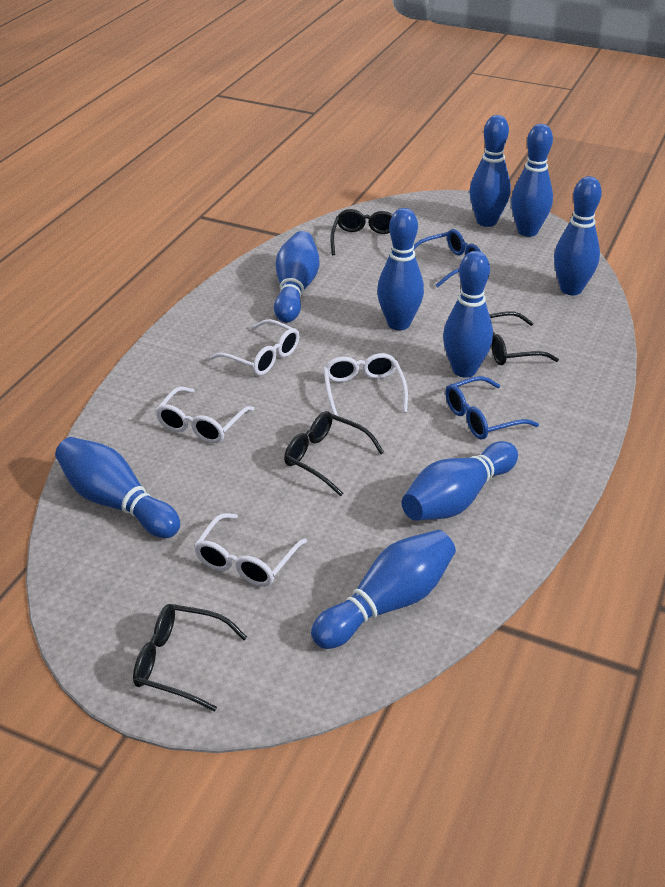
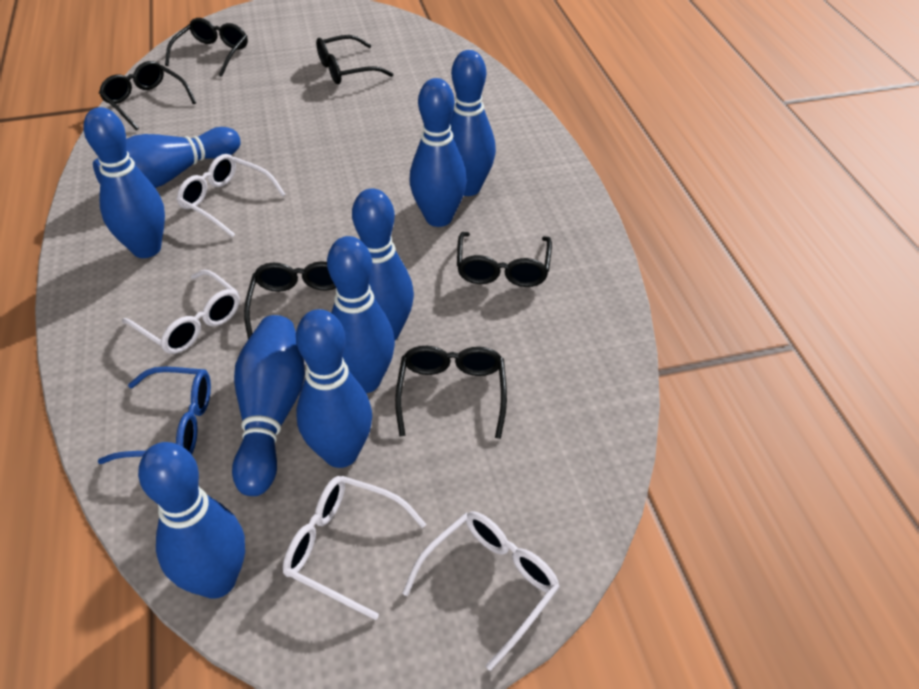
black glasses: 4 -> 6
blue glasses: 2 -> 1

